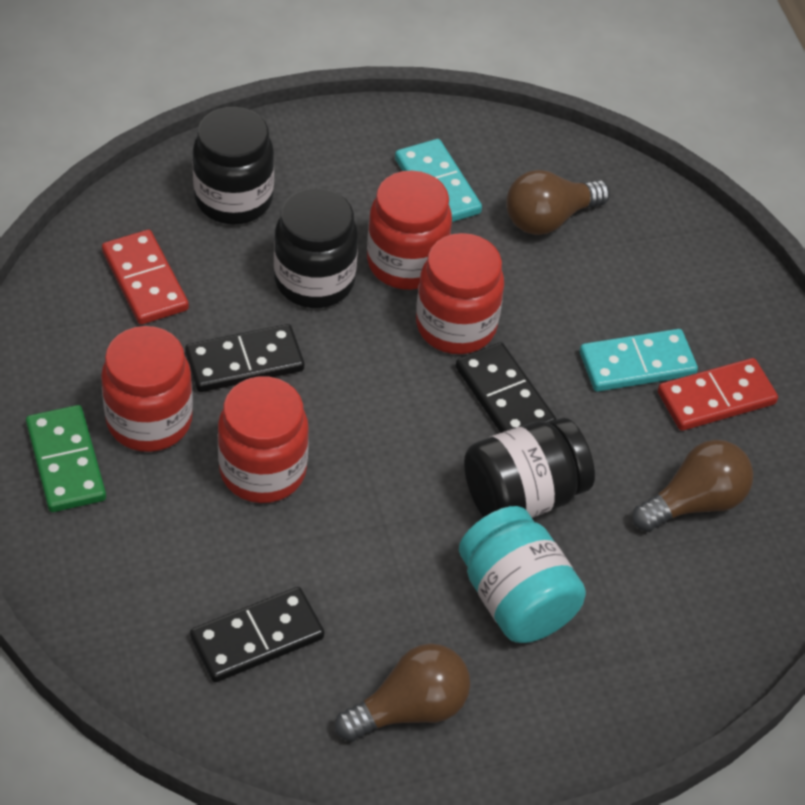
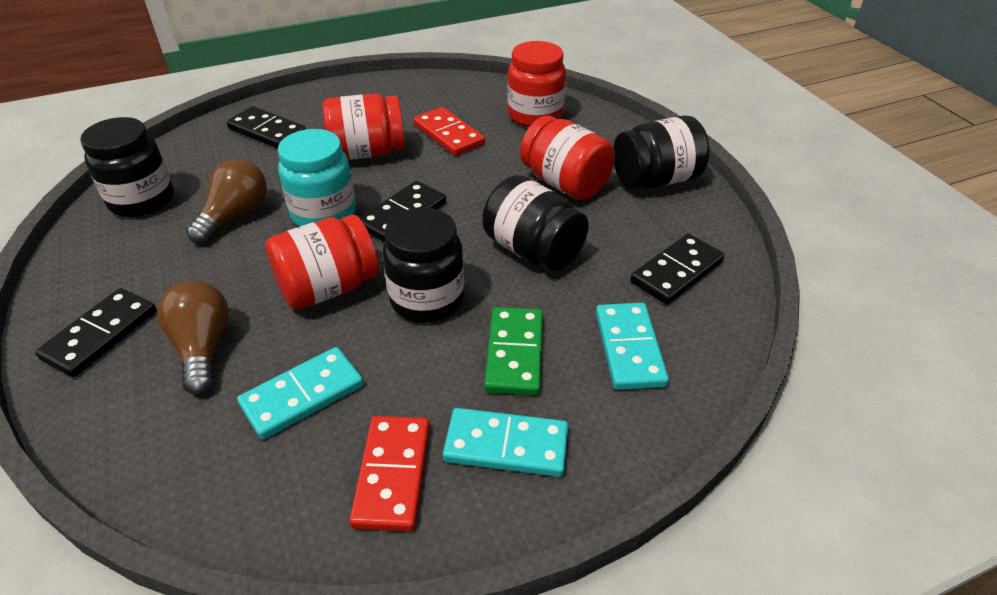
black domino: 3 -> 4
black jar: 3 -> 4
brown light bulb: 3 -> 2
turquoise domino: 2 -> 3

